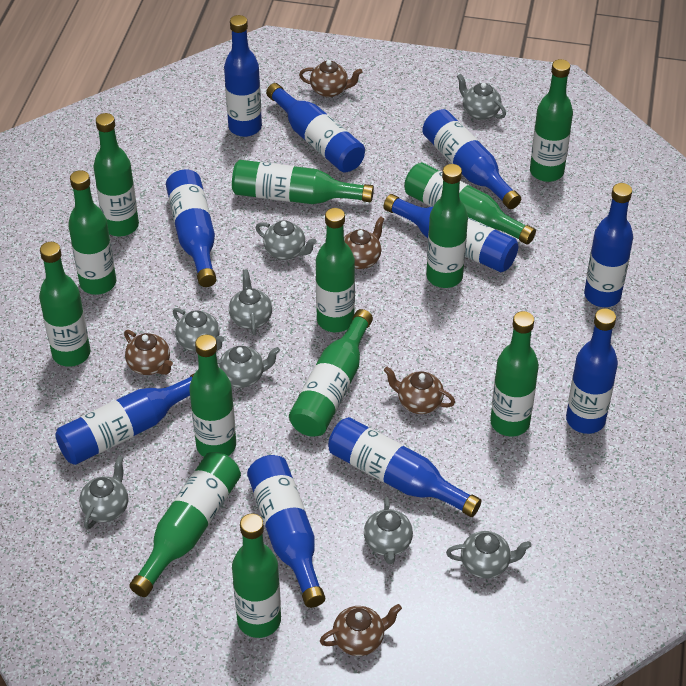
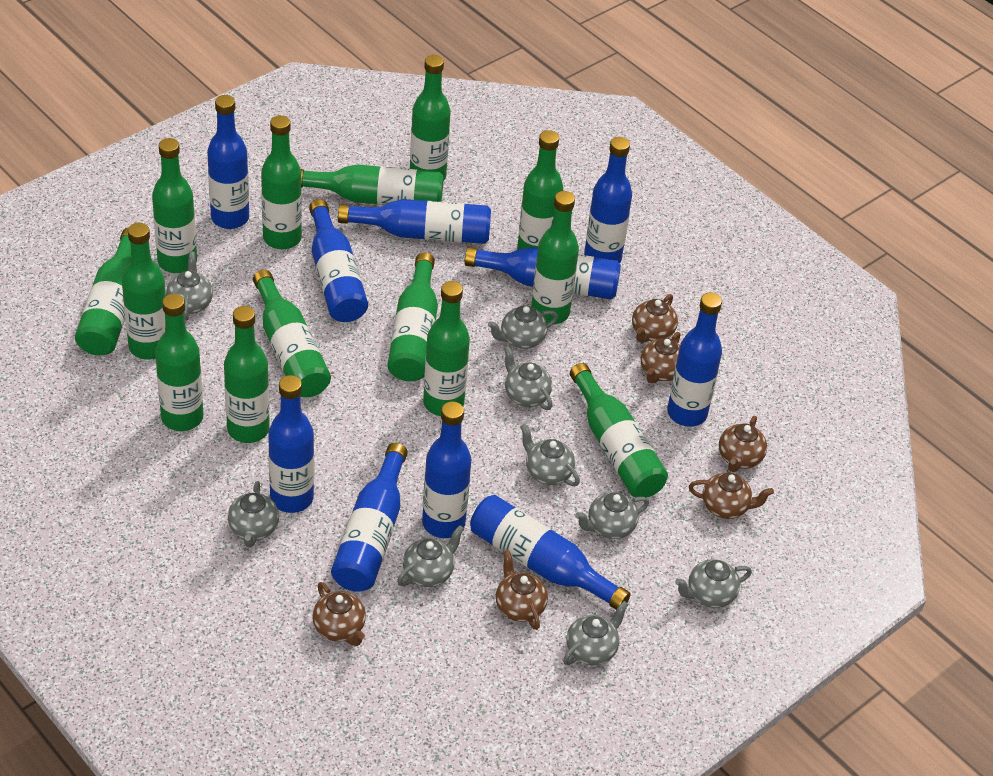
brown teapot: 5 -> 6
green bottle: 13 -> 14
grey teapot: 8 -> 9

